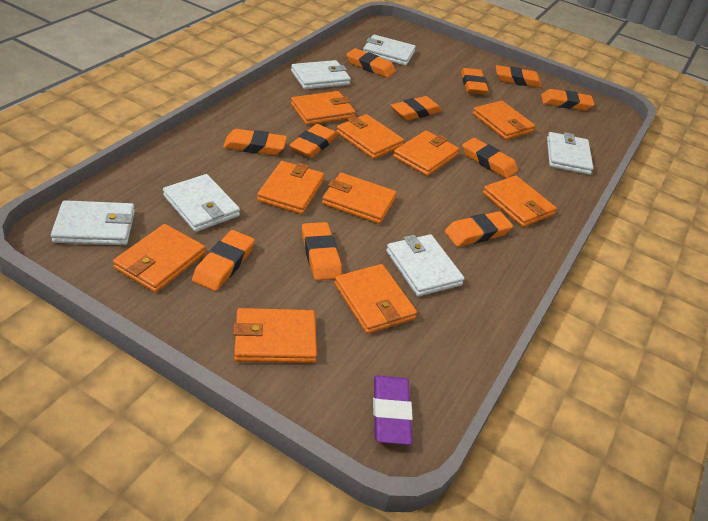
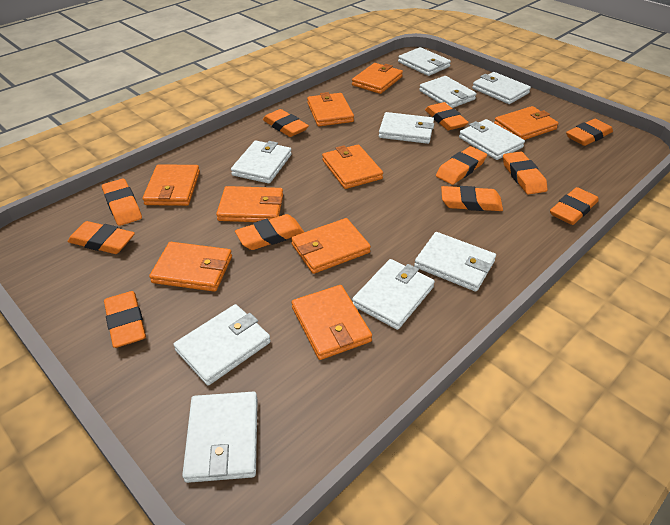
orange wallet: 10 -> 9
purple eraser: 1 -> 0
white wallet: 6 -> 10

